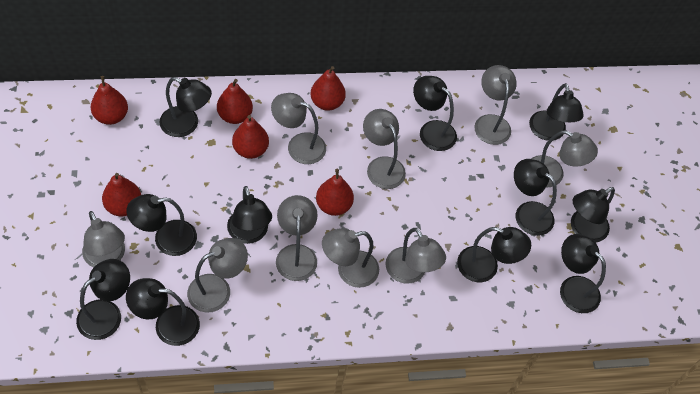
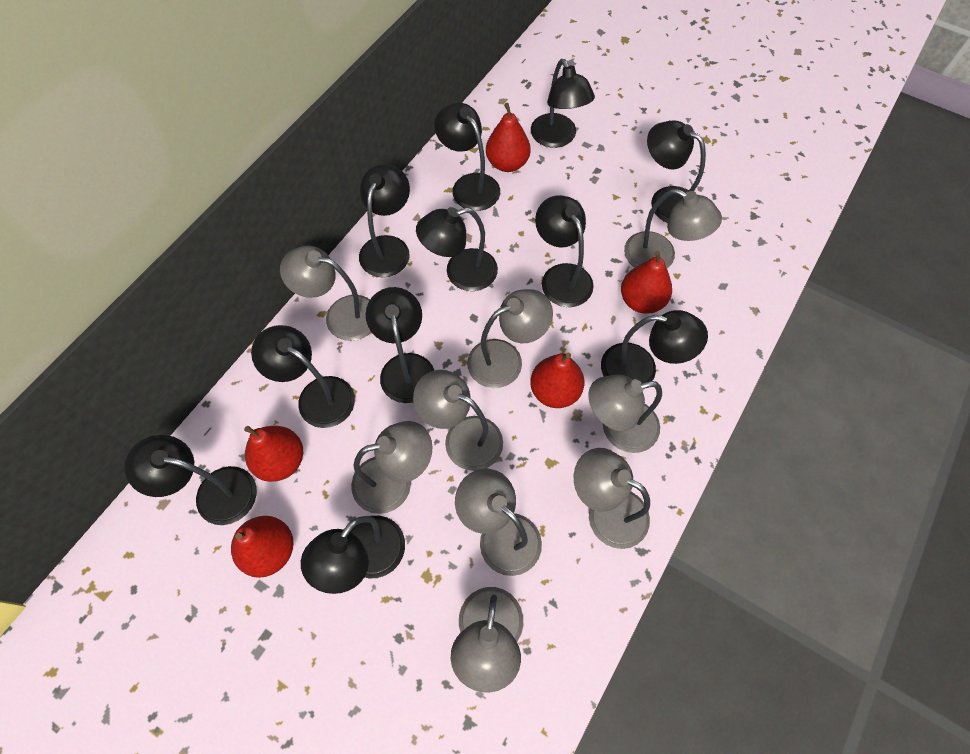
red pear: 6 -> 5

